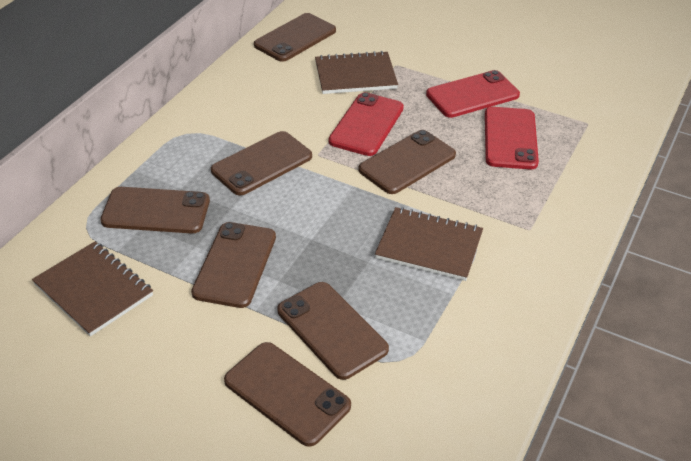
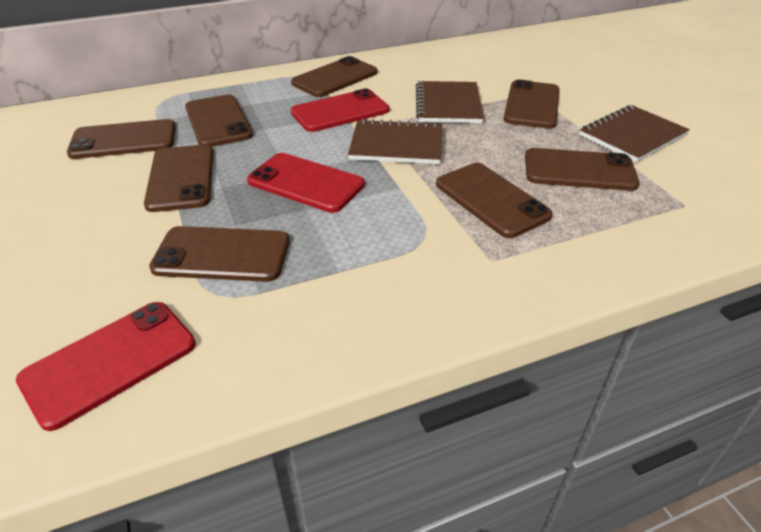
brown phone: 7 -> 8

